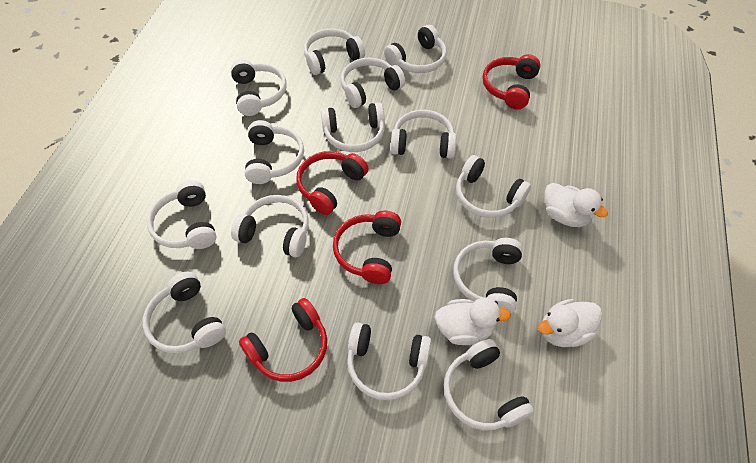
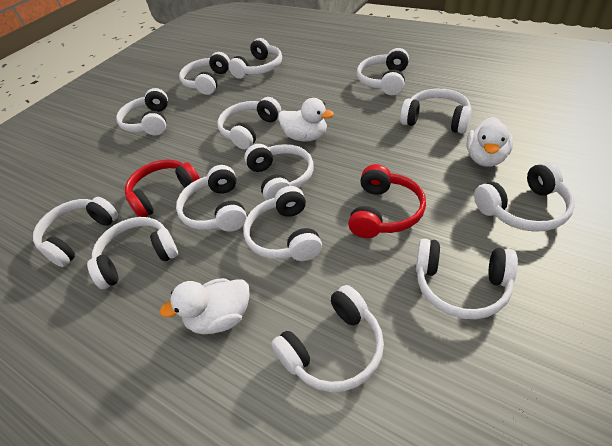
red headphones: 4 -> 2

